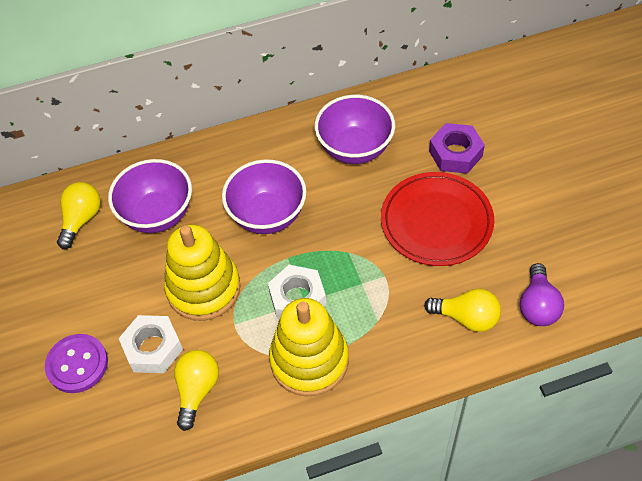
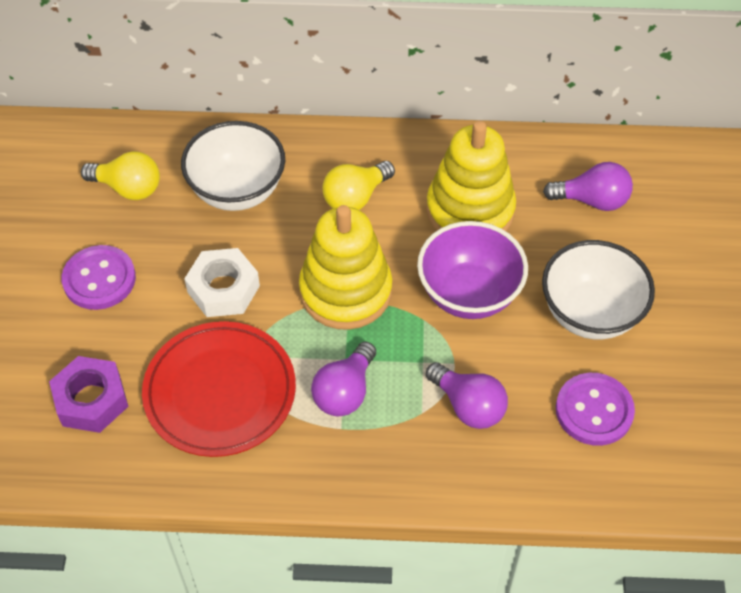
purple bowl: 3 -> 1
purple button: 1 -> 2
purple light bulb: 1 -> 3
white bowl: 0 -> 2
white nut: 2 -> 1
yellow light bulb: 3 -> 2

